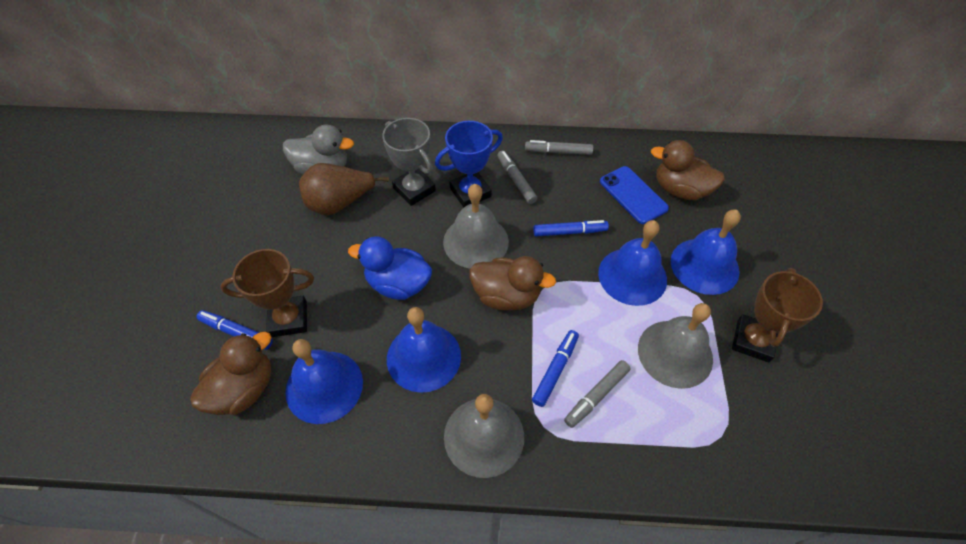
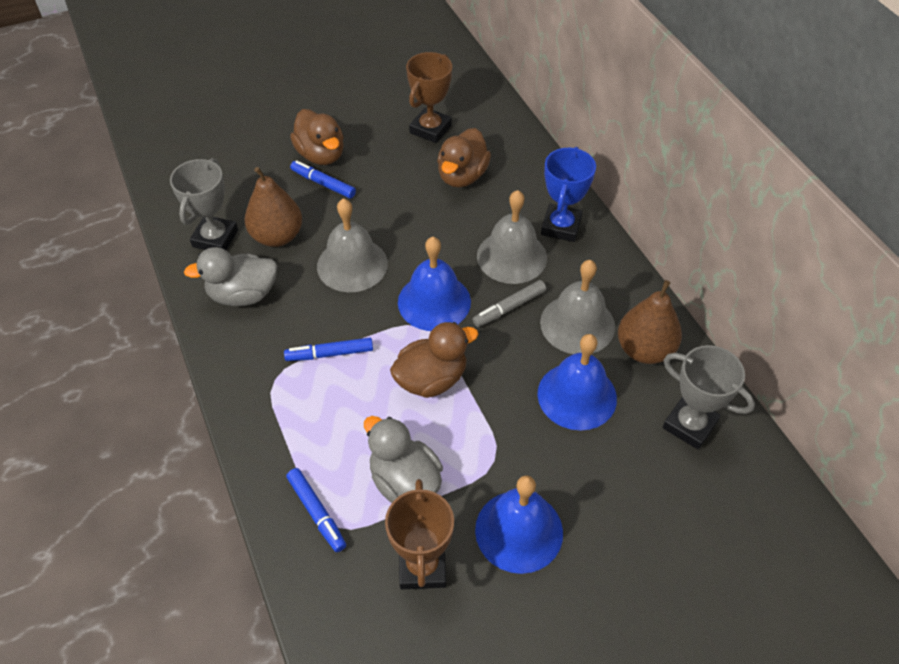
blue bell: 4 -> 3
blue duck: 1 -> 0
blue phone: 1 -> 0
brown pear: 1 -> 2
grey duck: 1 -> 2
grey marker: 3 -> 1
grey trophy: 1 -> 2

